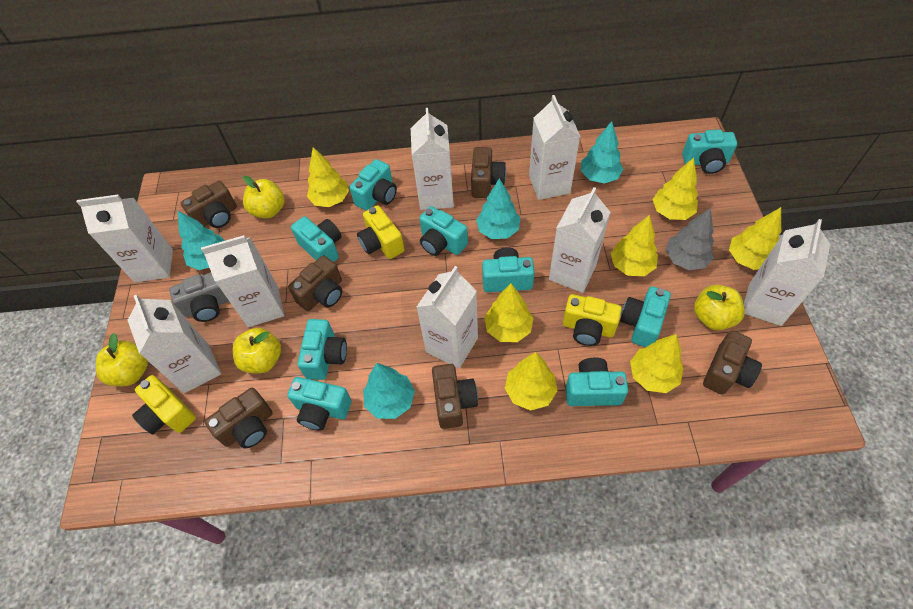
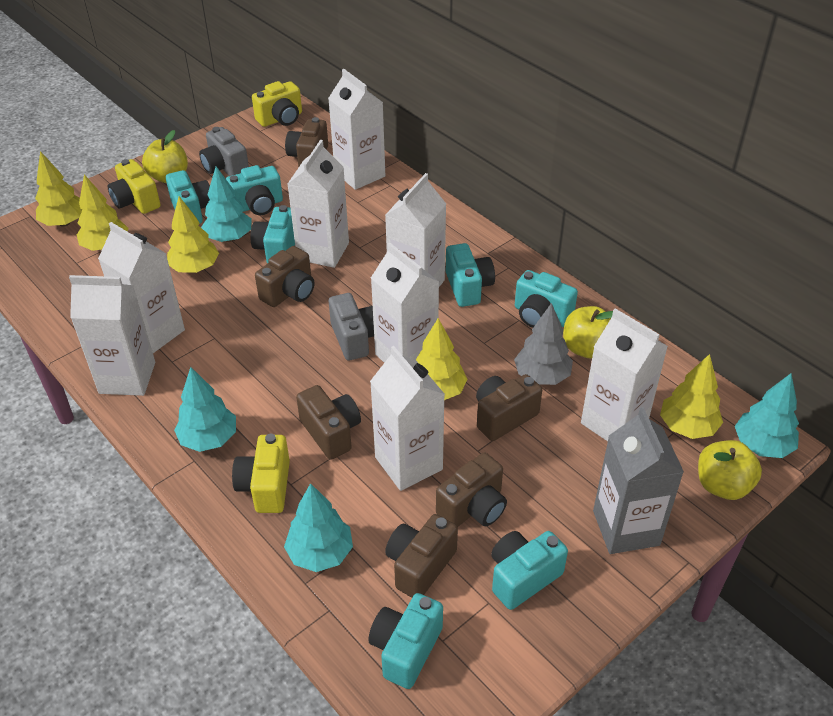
grey camera: 1 -> 2
grey carton: 0 -> 1
turquoise camera: 9 -> 7
yellow apple: 4 -> 3
yellow tree: 7 -> 5

